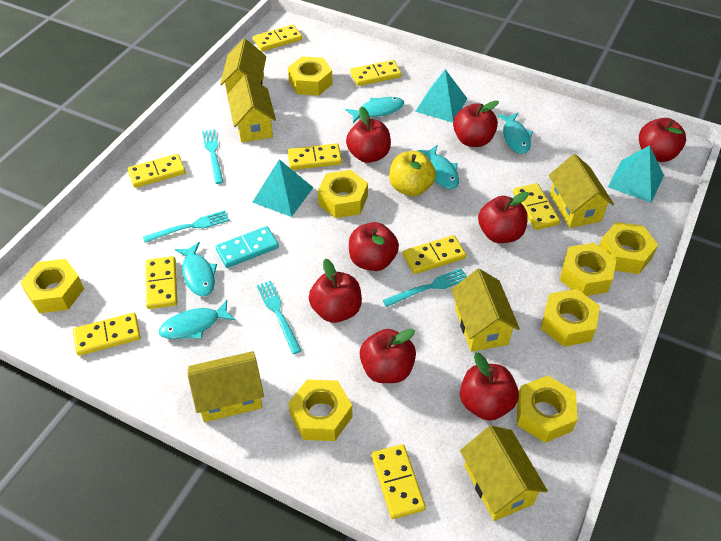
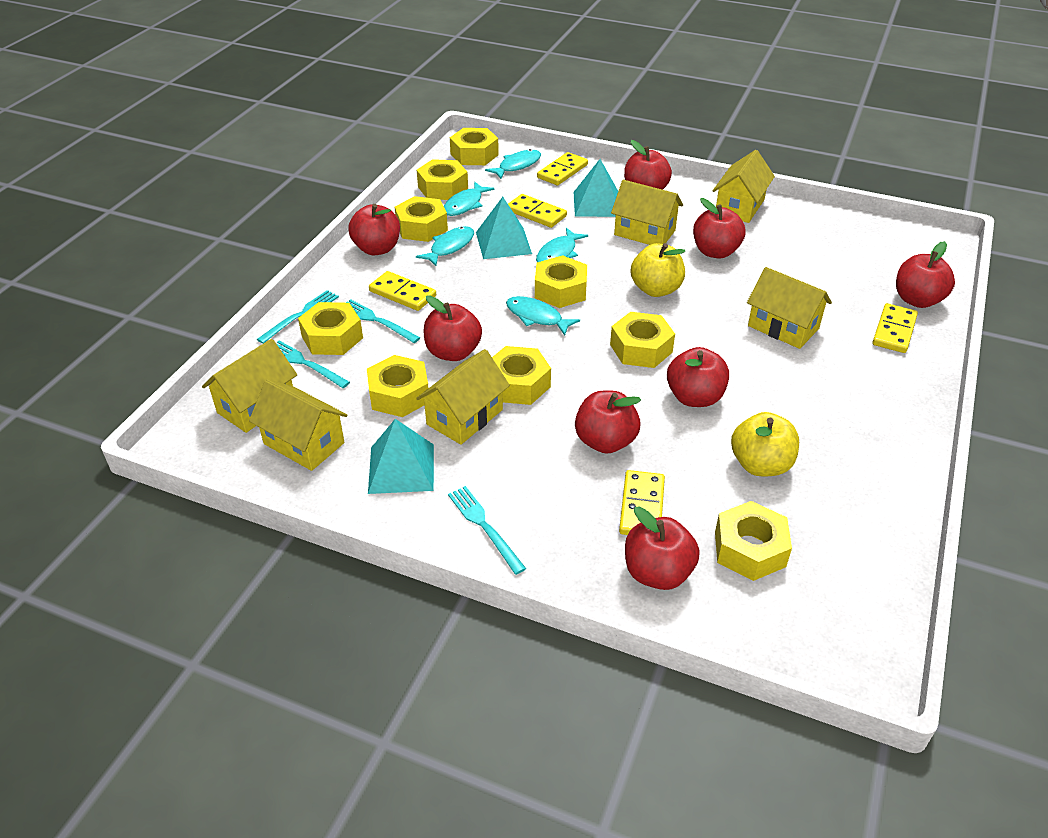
turquoise domino: 1 -> 0
yellow apple: 1 -> 2
yellow domino: 9 -> 5
yellow nut: 8 -> 9

